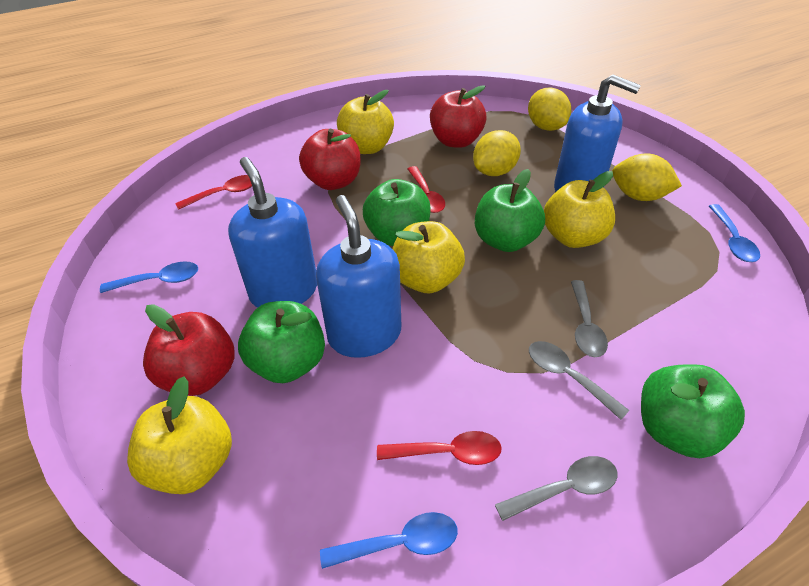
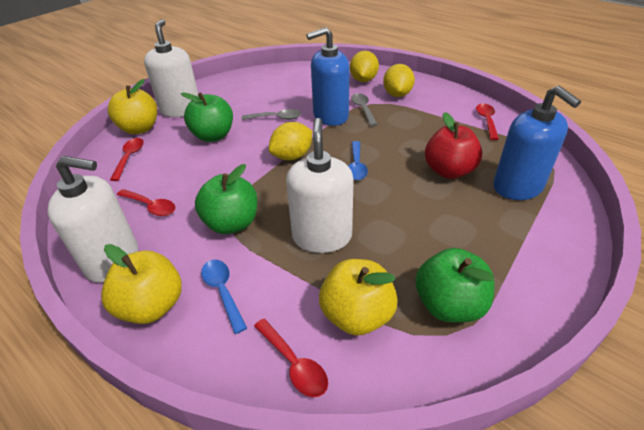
blue soap dispenser: 3 -> 2
blue spoon: 3 -> 2
green apple: 4 -> 3
grey spoon: 3 -> 2
red apple: 3 -> 1
red spoon: 3 -> 4
white soap dispenser: 0 -> 3
yellow apple: 4 -> 3

